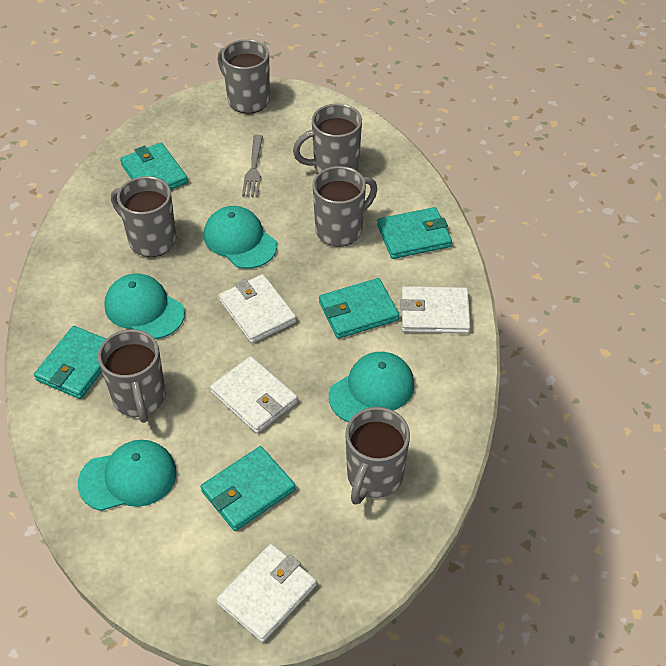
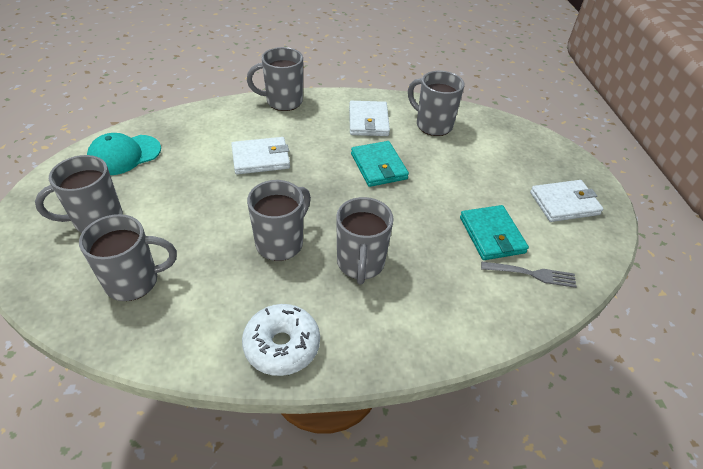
turquoise cap: 4 -> 1
turquoise wallet: 5 -> 2
white donut: 0 -> 1
white wallet: 4 -> 3

